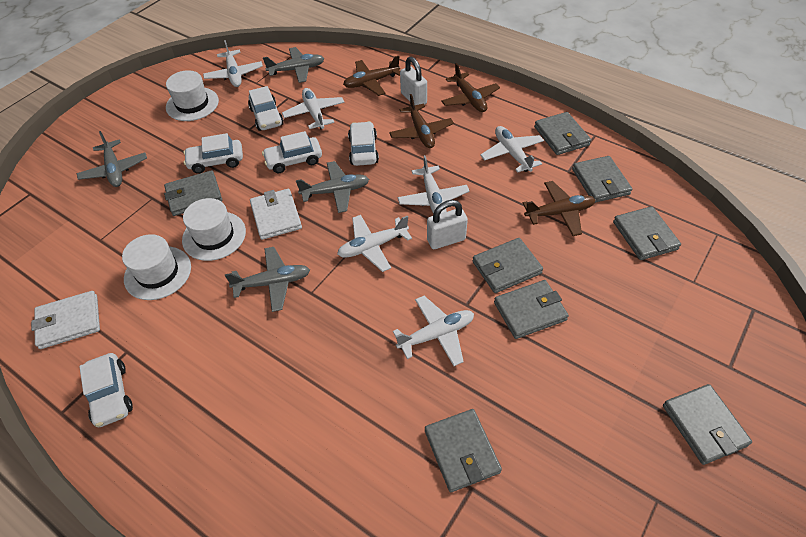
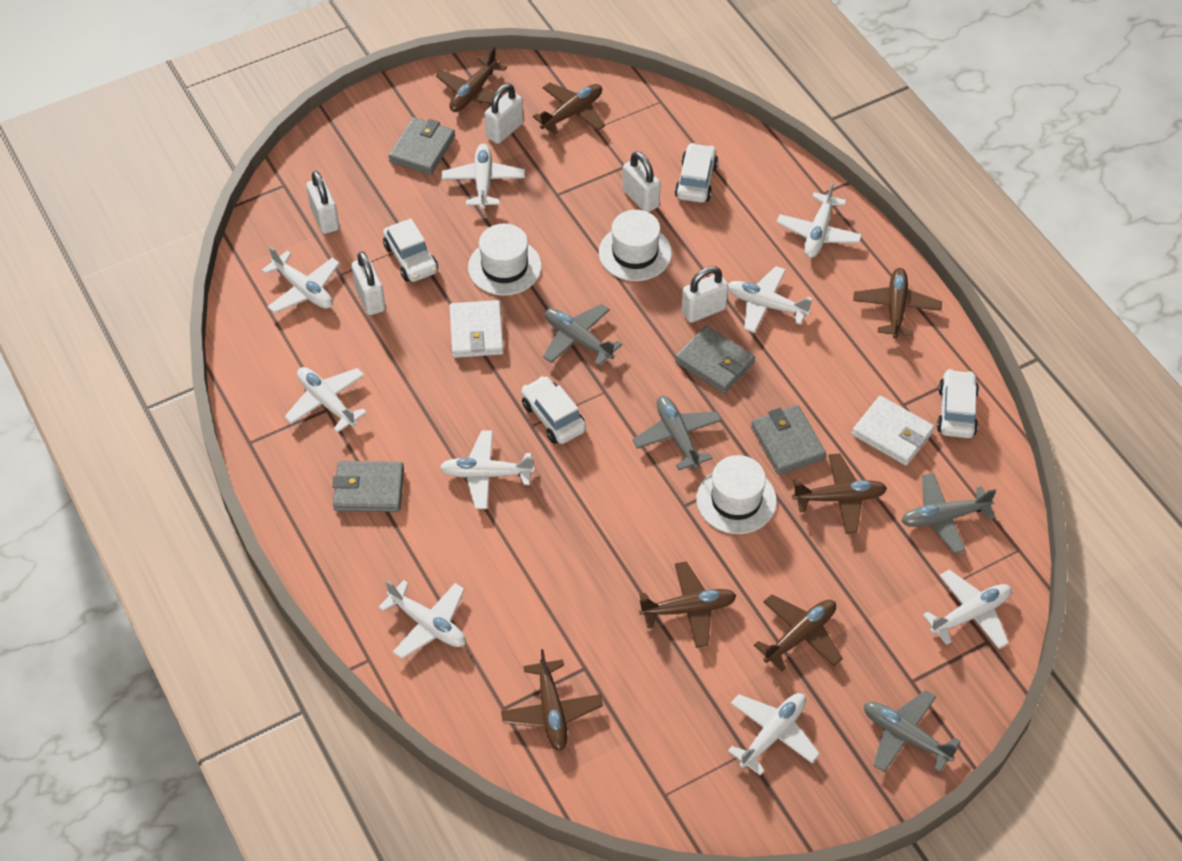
brown plane: 4 -> 7
grey wallet: 8 -> 4
white car: 5 -> 4
white padlock: 2 -> 5
white plane: 6 -> 9

